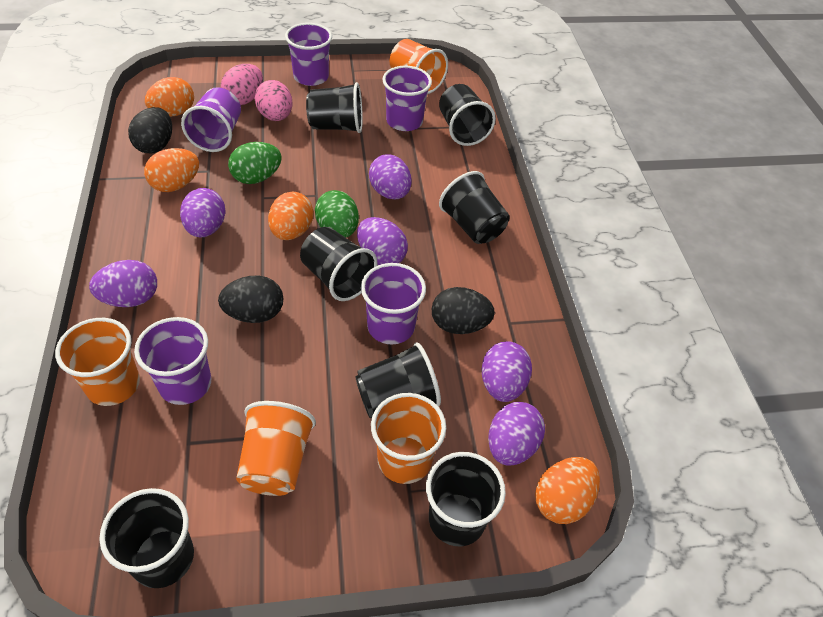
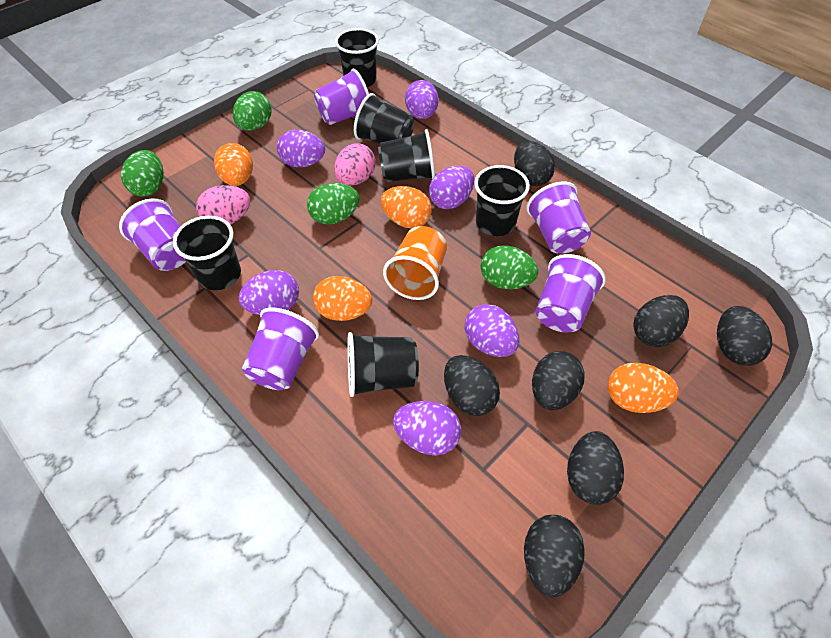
black cup: 7 -> 6
black egg: 3 -> 7
green egg: 2 -> 4
orange cup: 4 -> 1

